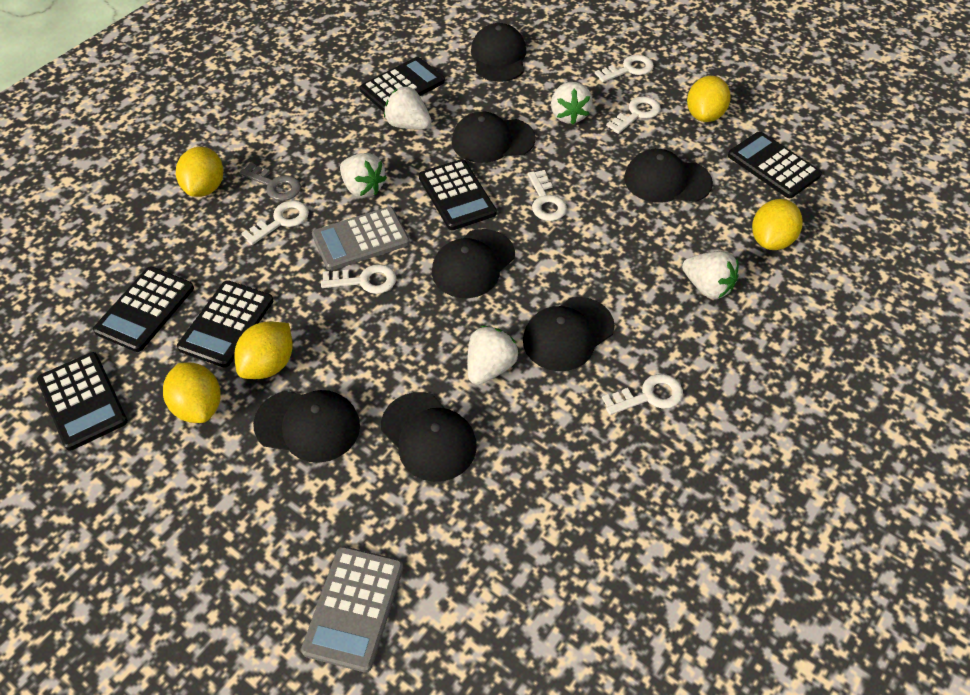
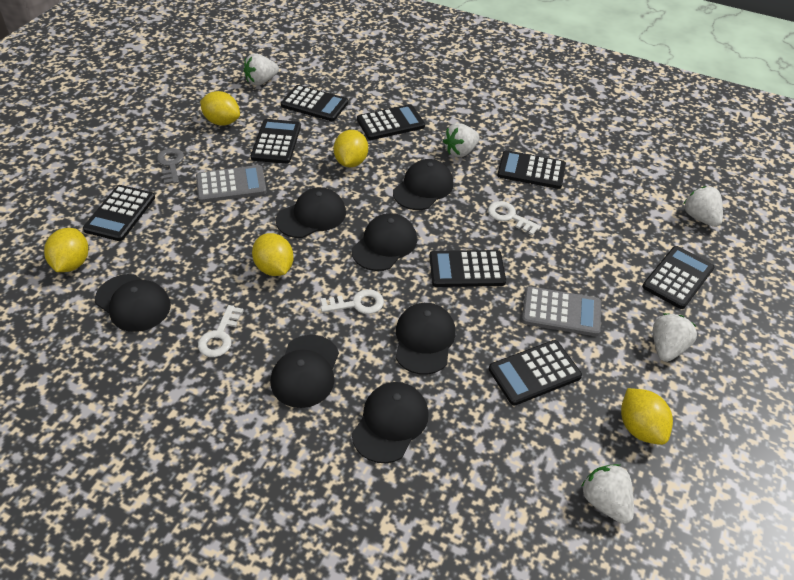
black calculator: 6 -> 8
white key: 6 -> 3

